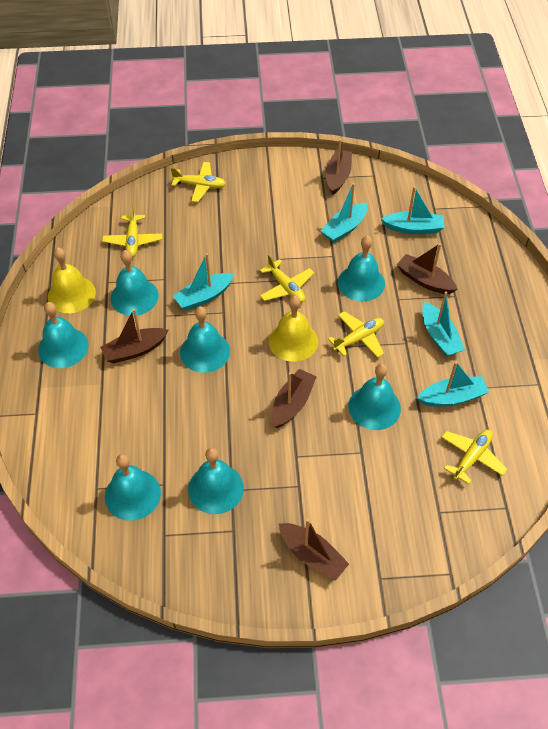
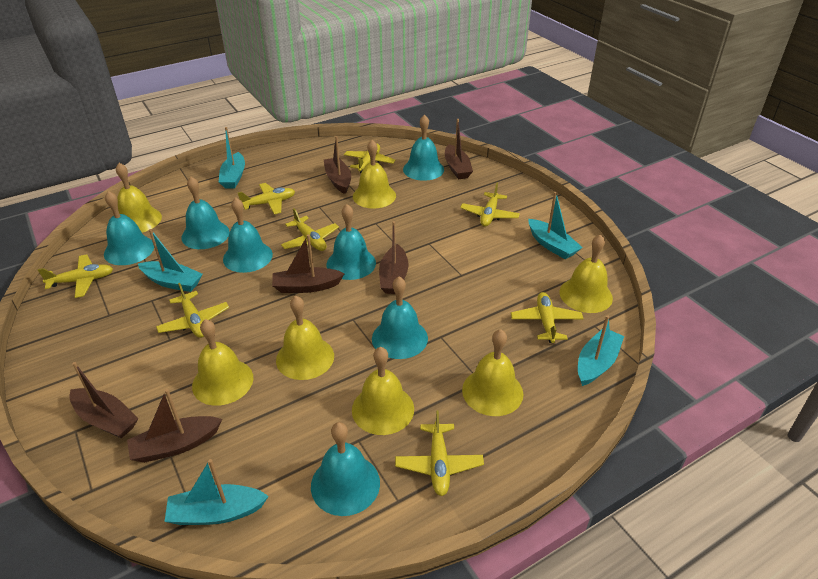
brown boat: 5 -> 6
yellow bell: 2 -> 7
yellow plane: 5 -> 8

